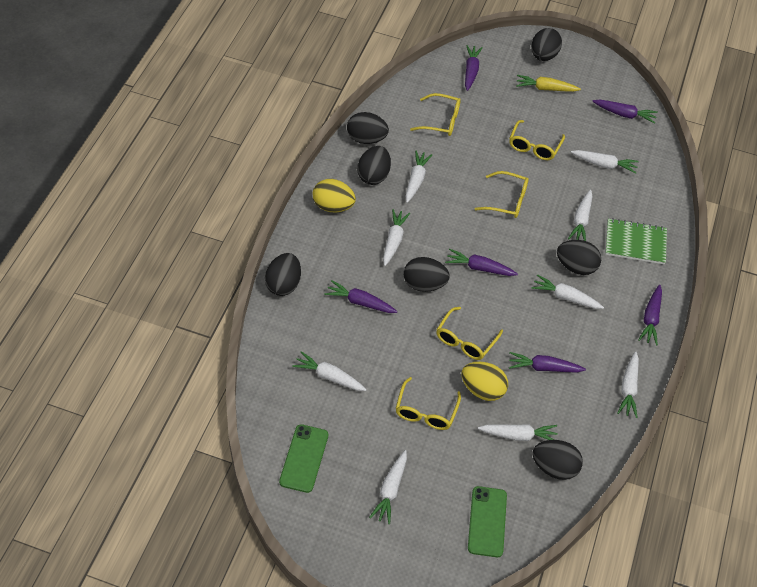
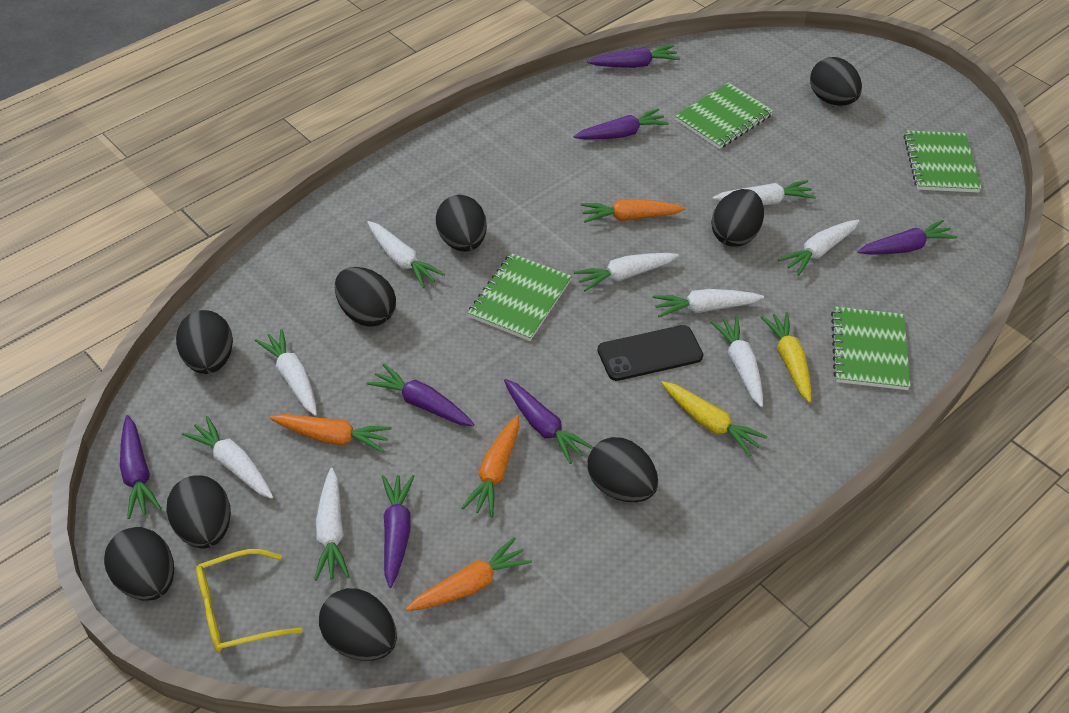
black egg: 7 -> 9
black phone: 0 -> 1
green notebook: 1 -> 4
green phone: 2 -> 0
orange carrot: 0 -> 4
purple carrot: 6 -> 7
yellow carrot: 1 -> 2
yellow egg: 2 -> 0
yellow glasses: 5 -> 1

